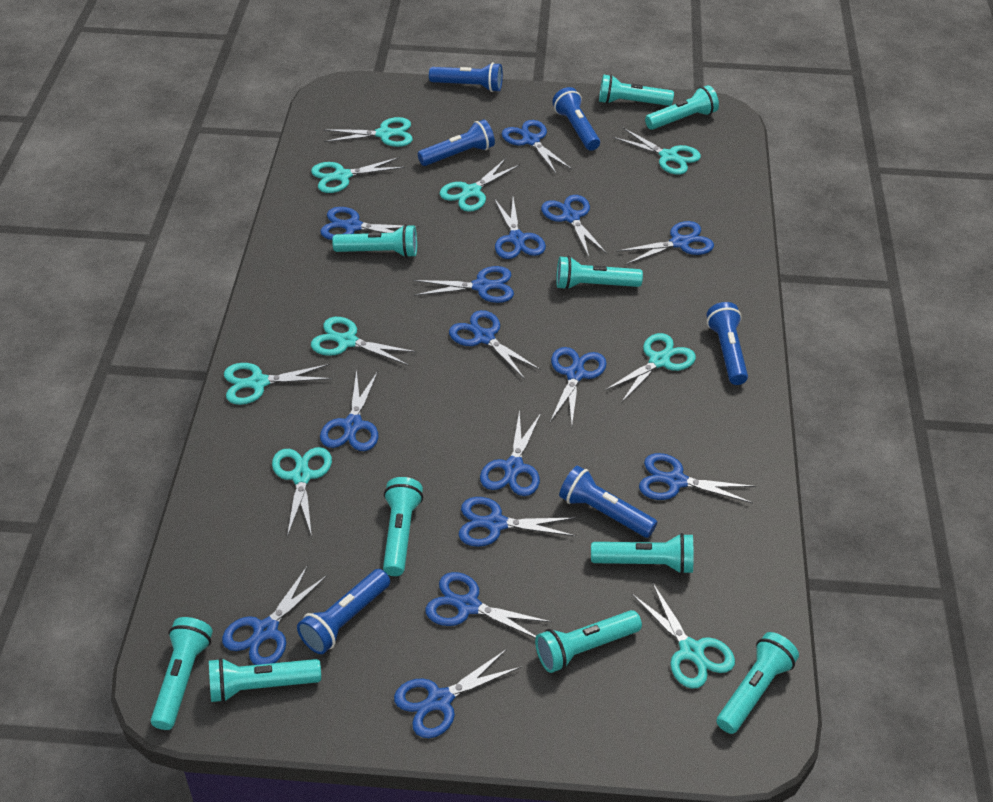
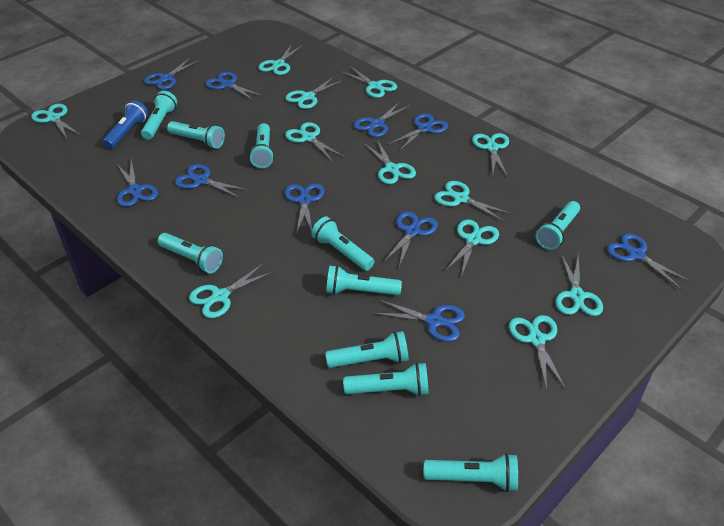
blue flashlight: 6 -> 1
blue scissors: 15 -> 10
turquoise scissors: 9 -> 12

